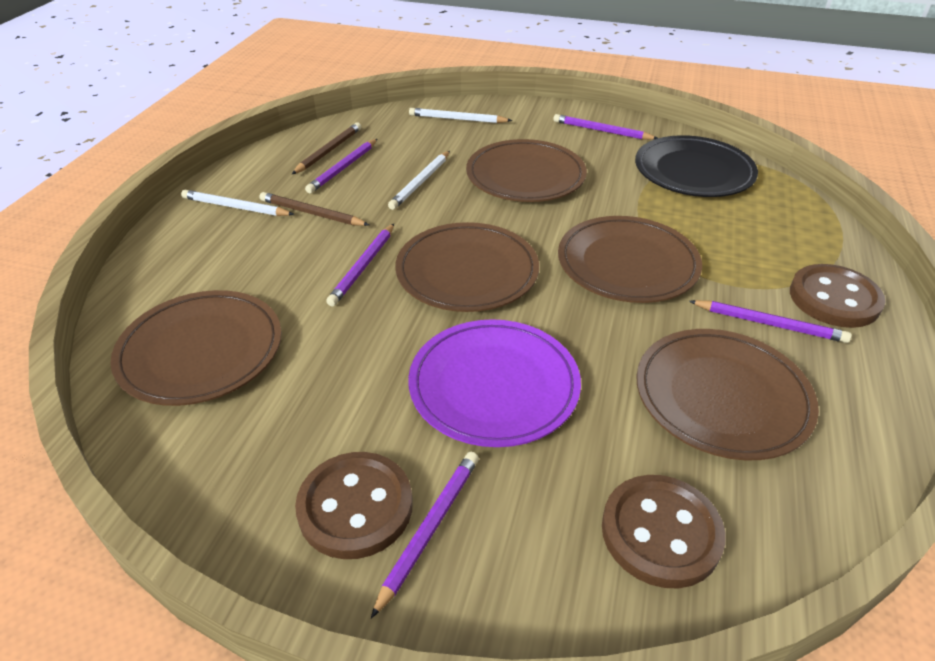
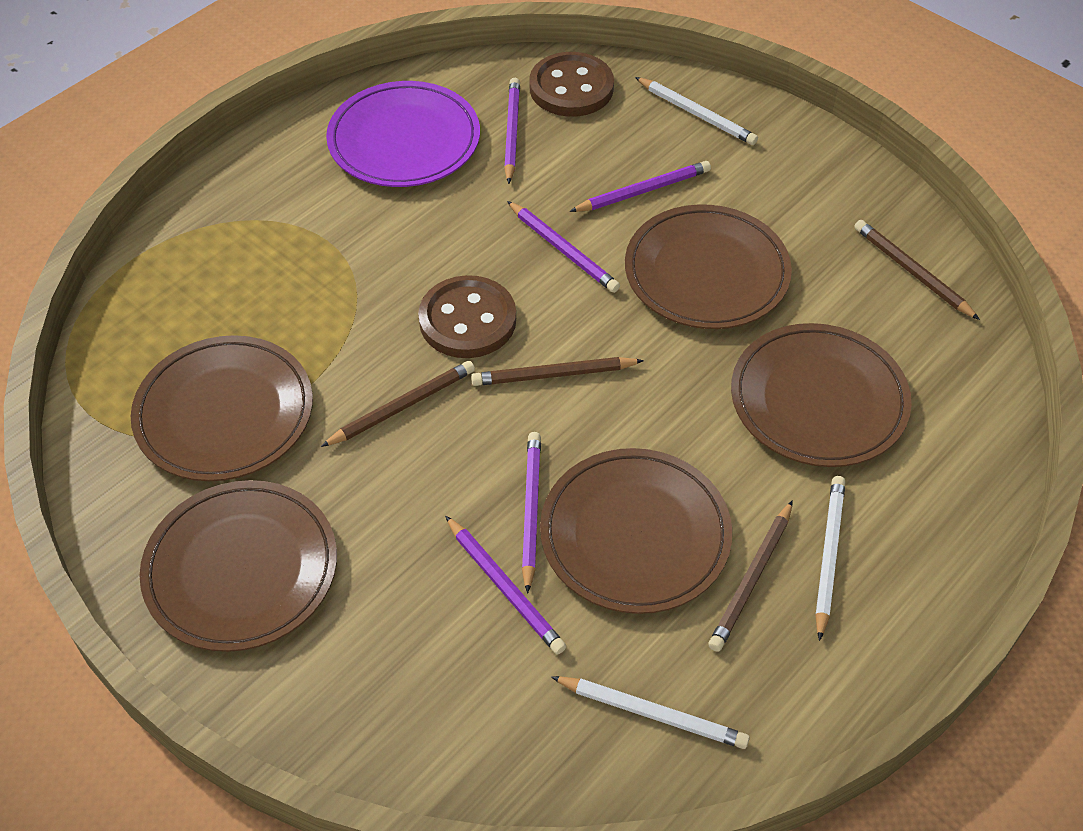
black plate: 1 -> 0
brown button: 3 -> 2
brown pencil: 2 -> 4

